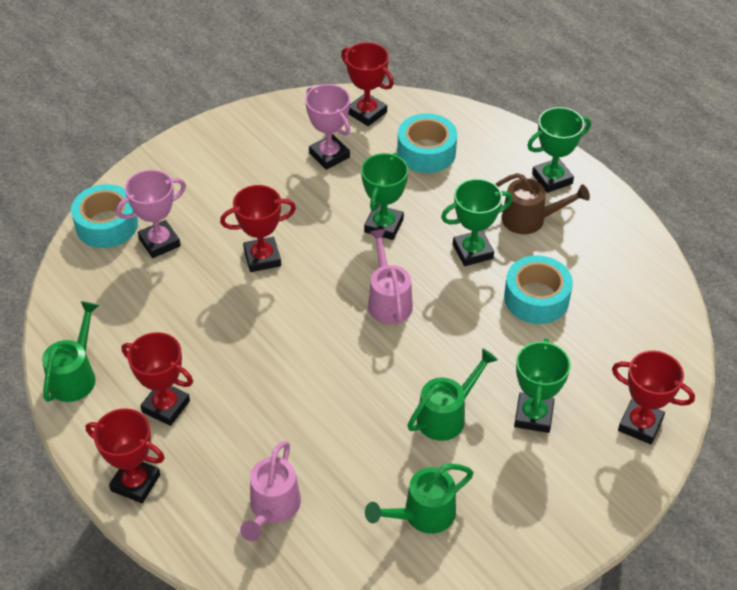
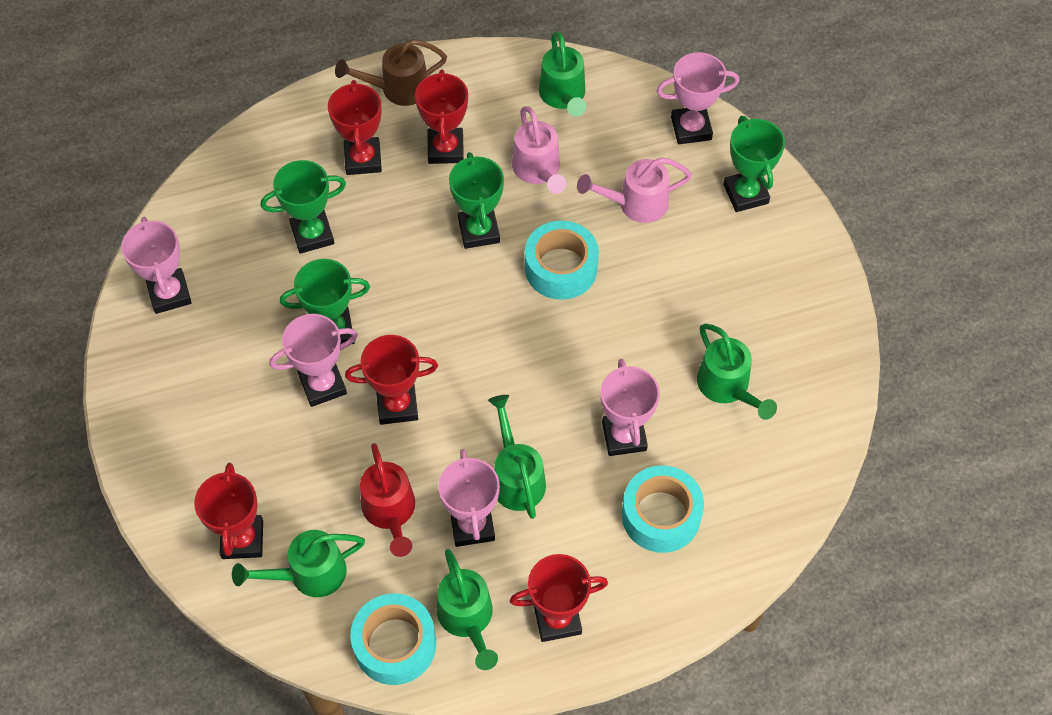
green watering can: 3 -> 5
pink trophy: 2 -> 5
red watering can: 0 -> 1

